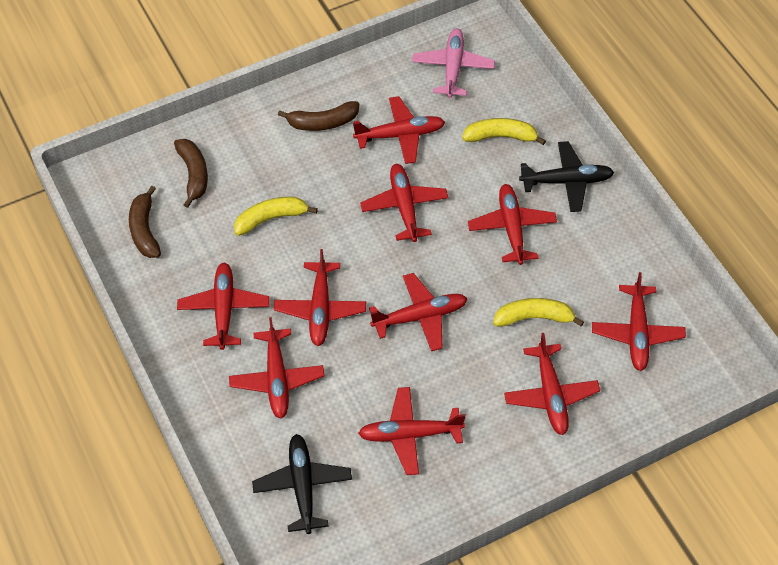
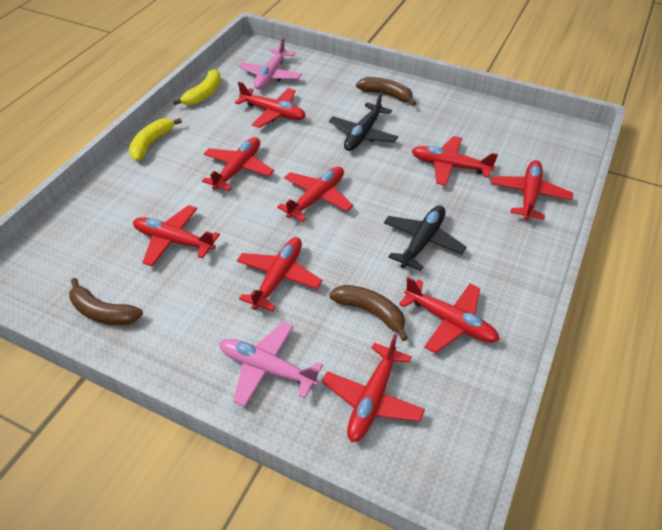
pink plane: 1 -> 2
red plane: 10 -> 9
yellow banana: 3 -> 2

